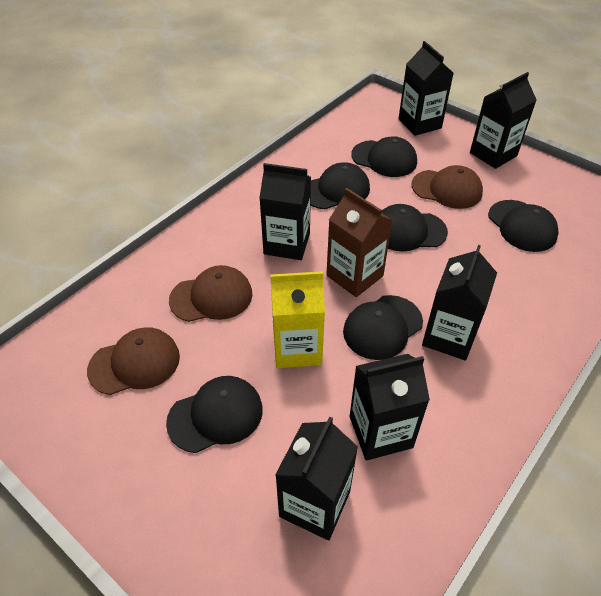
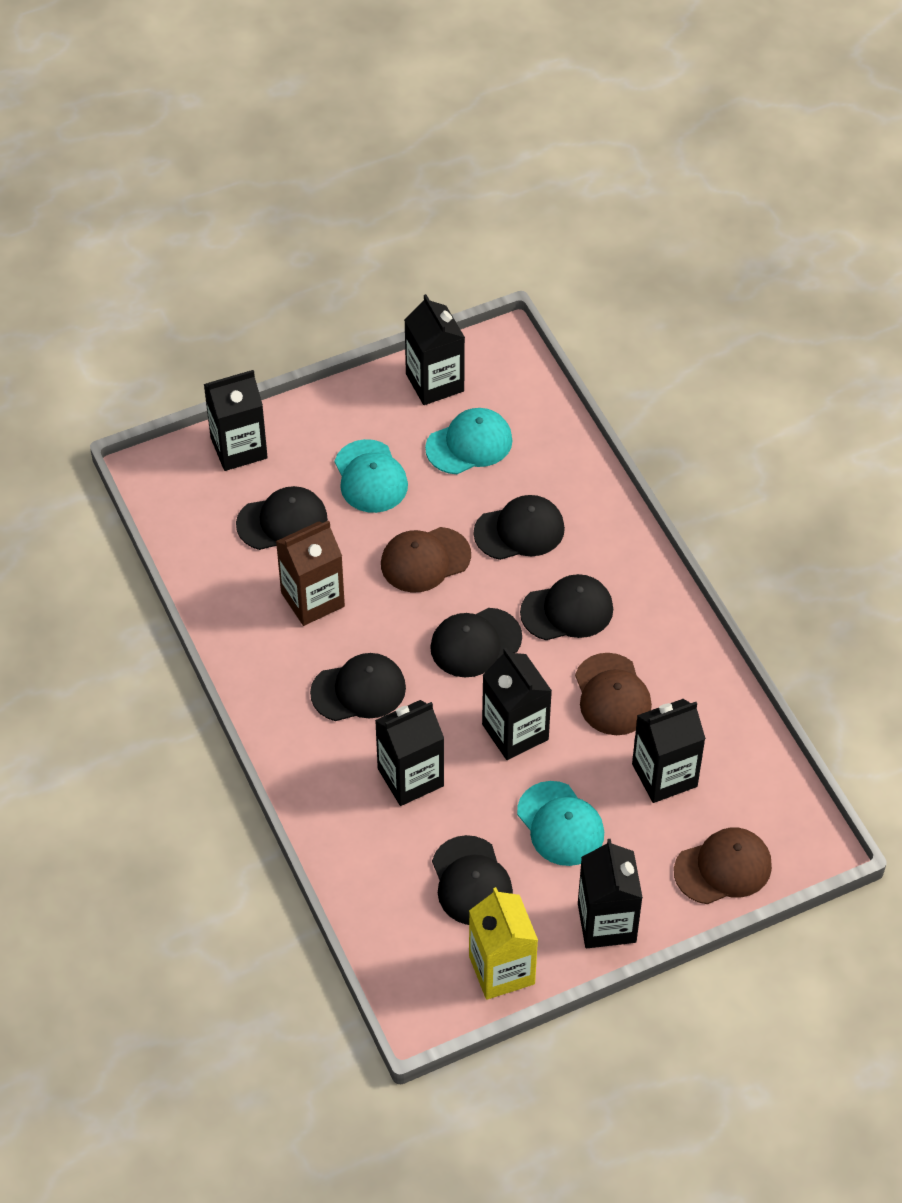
turquoise cap: 0 -> 3

